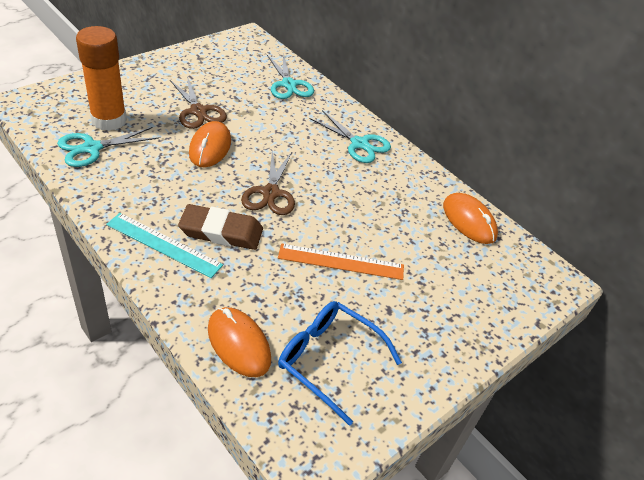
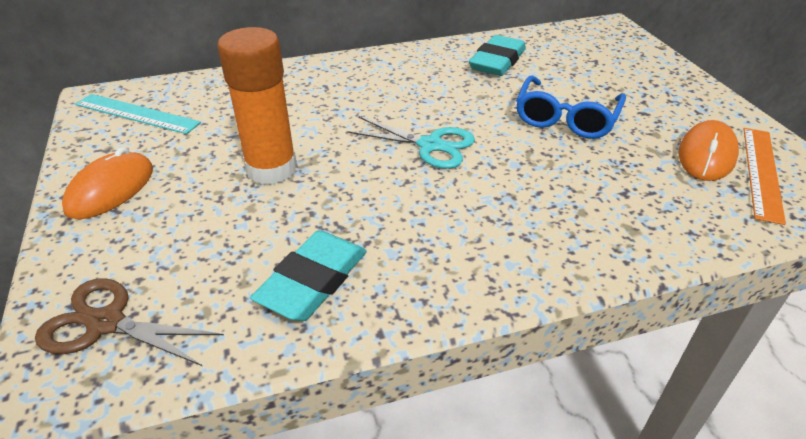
brown eraser: 1 -> 0
brown scissors: 2 -> 1
orange mouse: 3 -> 2
turquoise eraser: 0 -> 2
turquoise scissors: 3 -> 1

